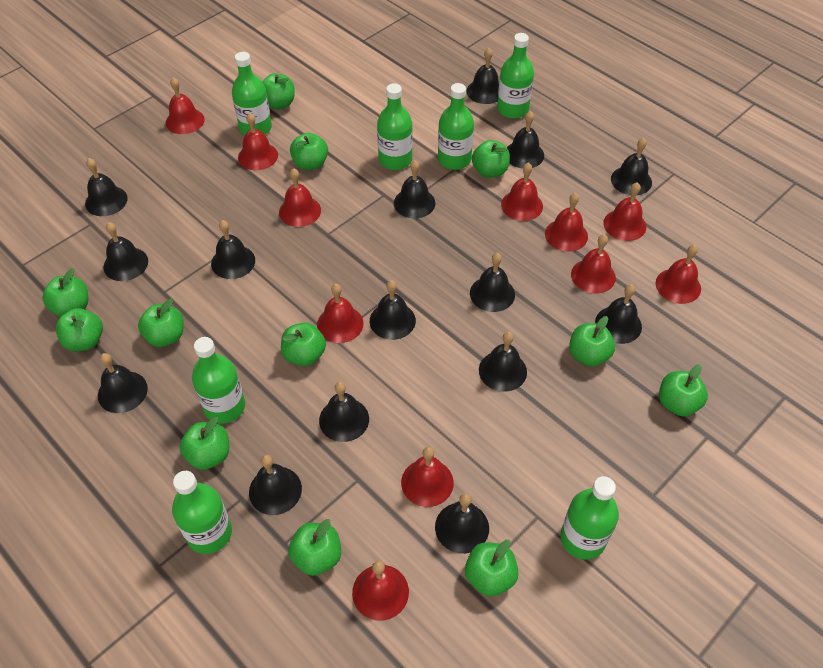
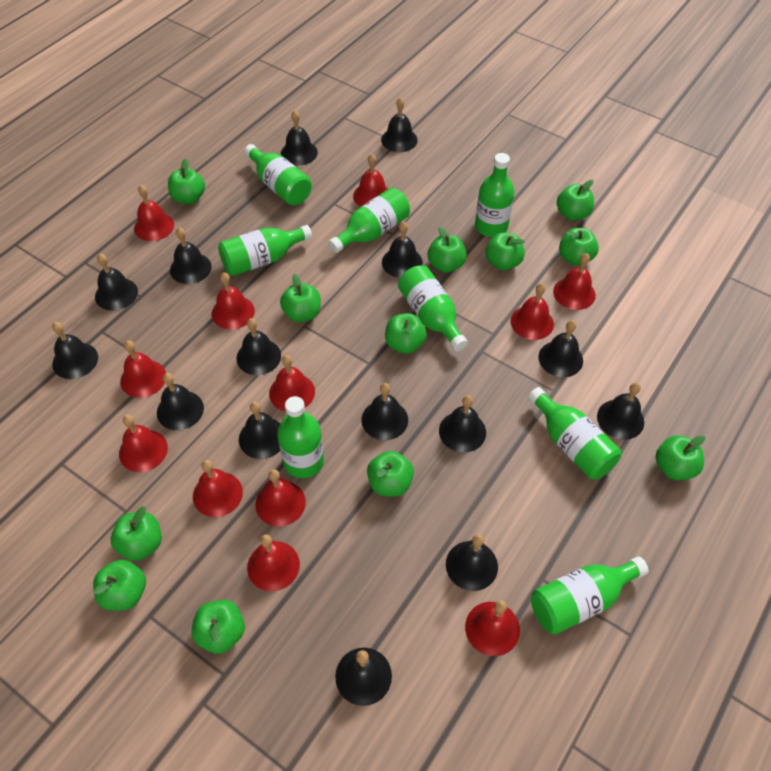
green bottle: 7 -> 8
red bell: 11 -> 12

